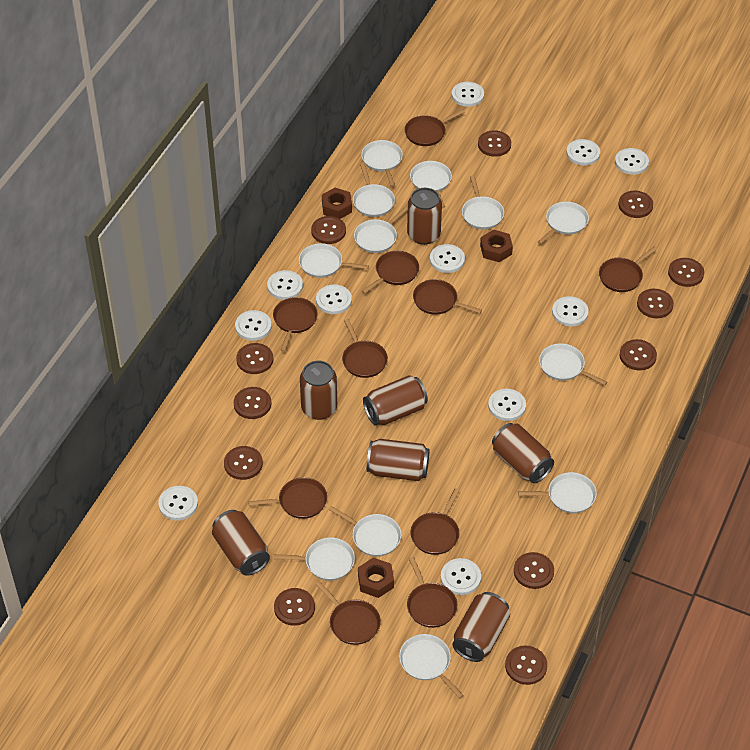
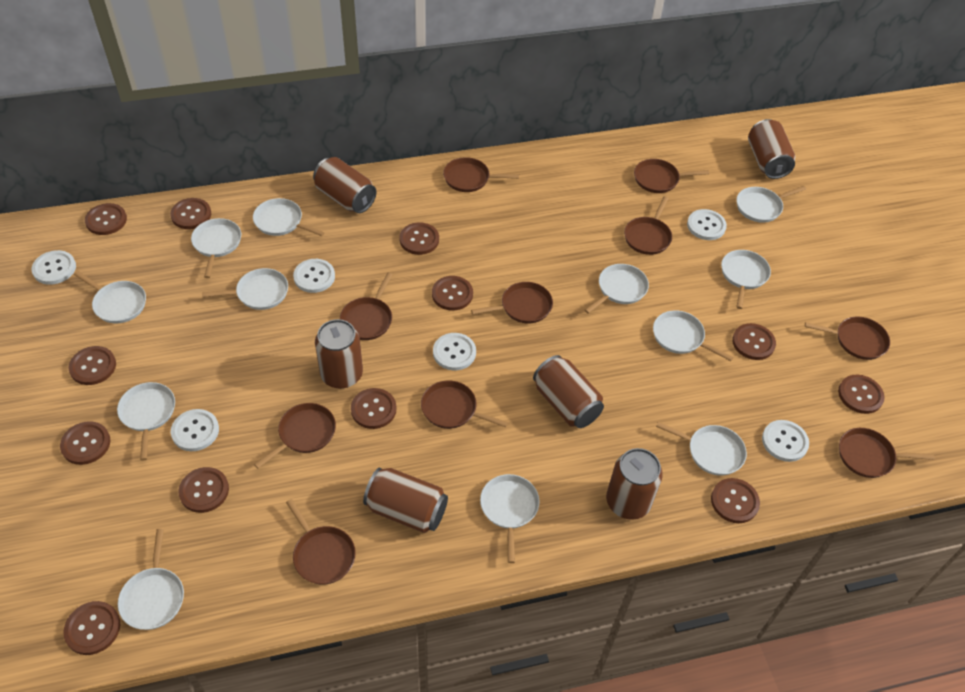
brown can: 7 -> 6
brown nut: 3 -> 0
white button: 11 -> 6

